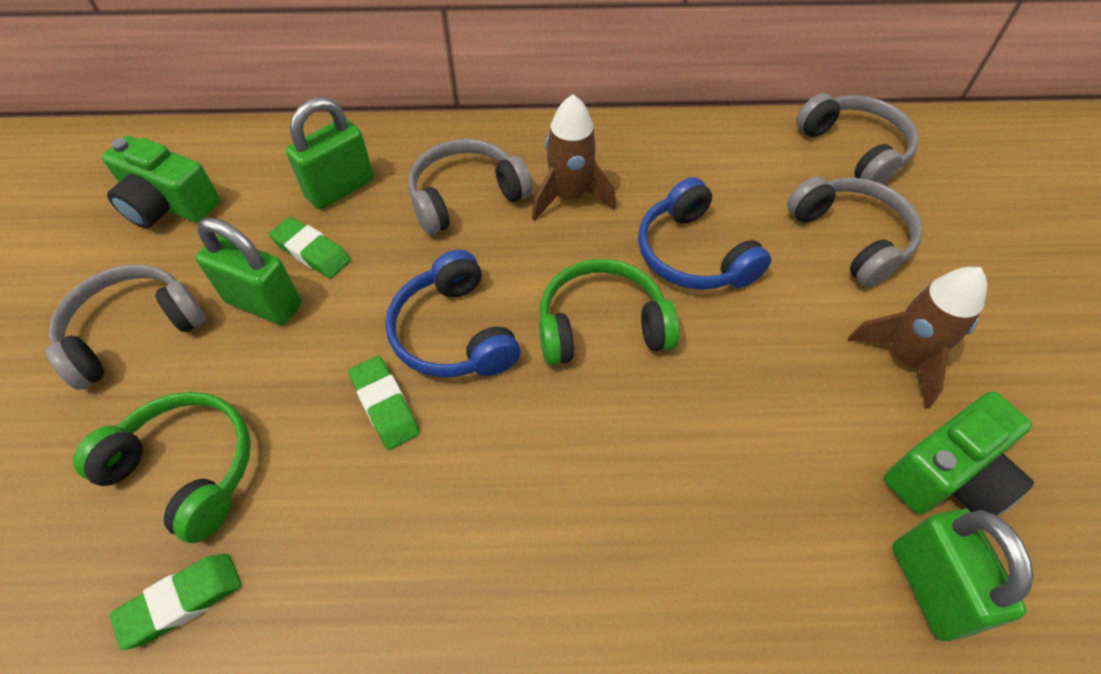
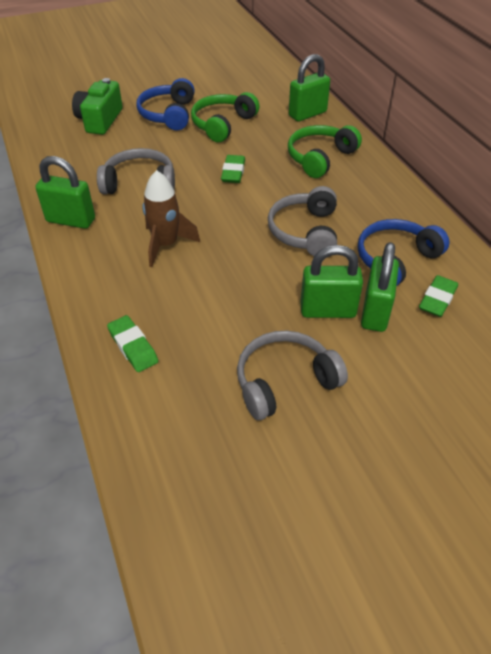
brown rocket: 2 -> 1
green camera: 2 -> 1
green padlock: 3 -> 4
grey headphones: 4 -> 3

